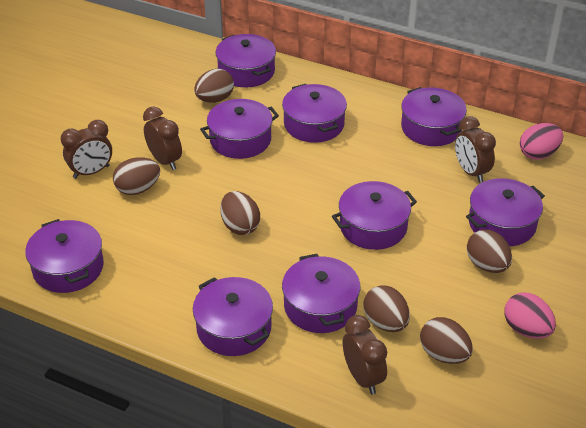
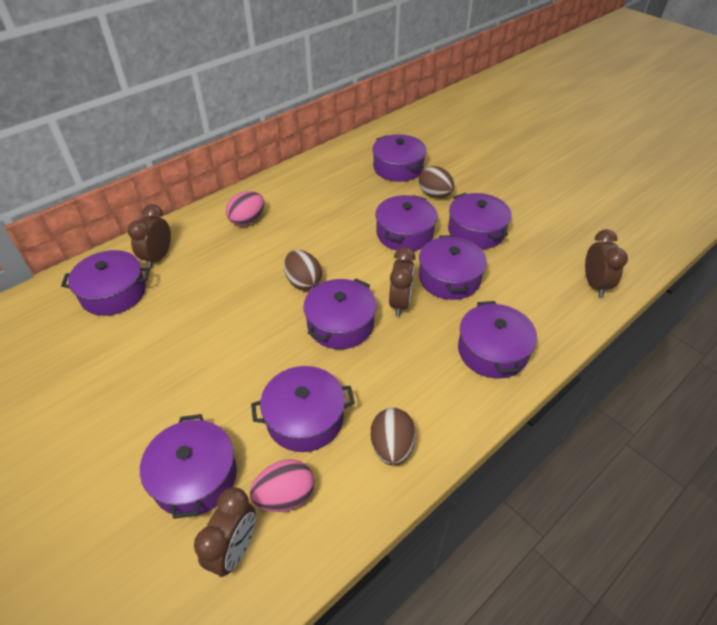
brown egg: 6 -> 3

